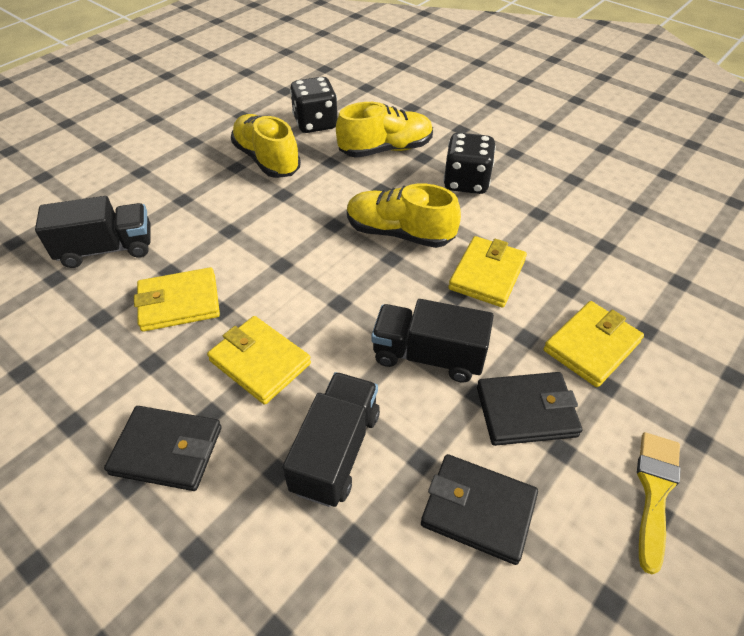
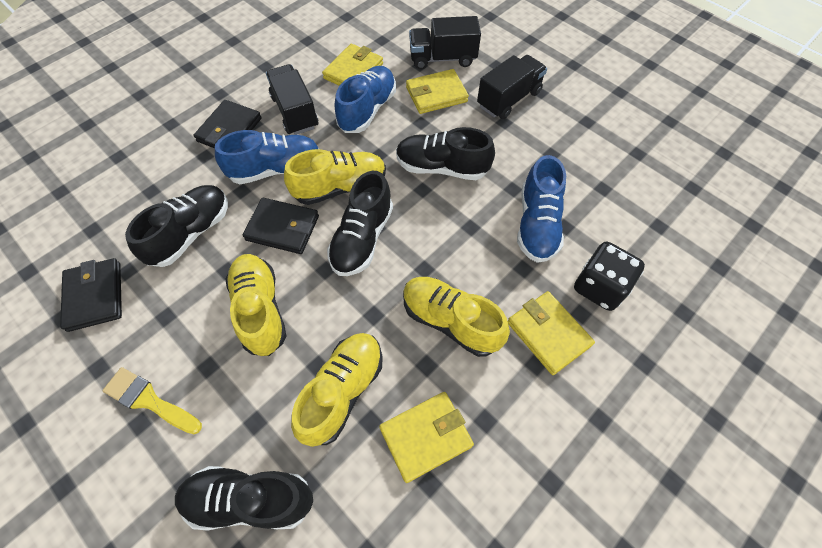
black dice: 2 -> 1
black shoe: 0 -> 4
blue shoe: 0 -> 3
yellow shoe: 3 -> 4

